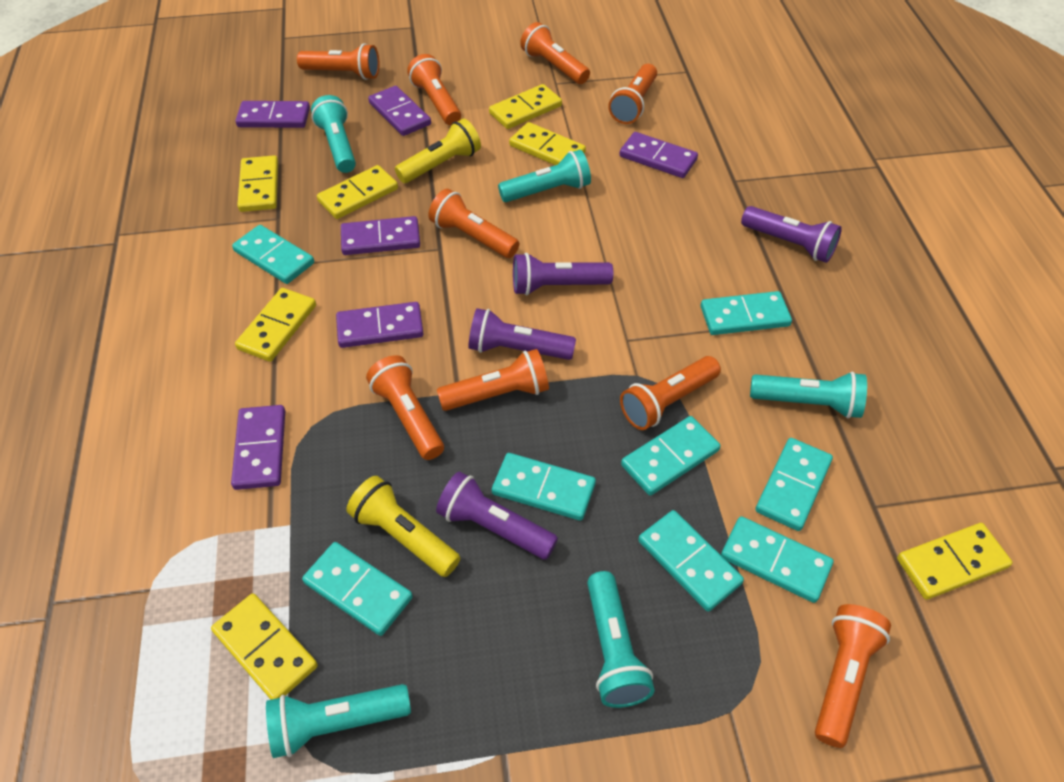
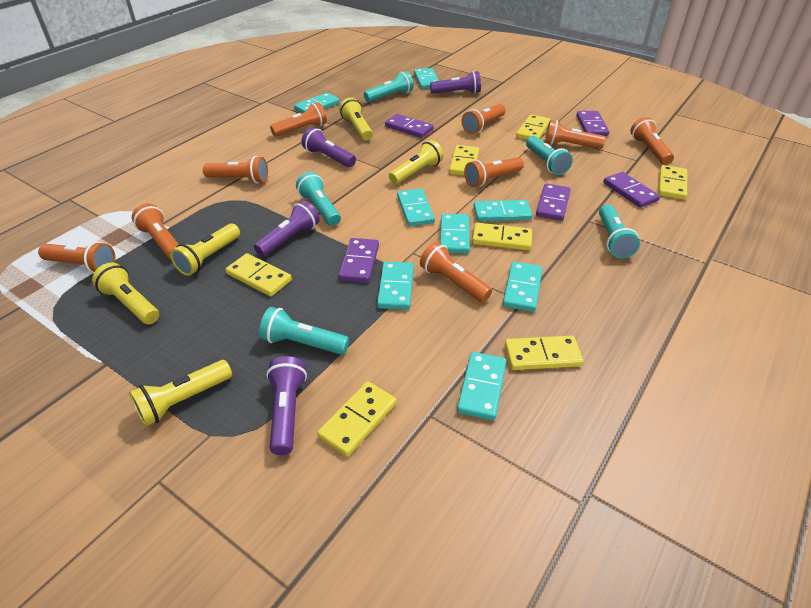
purple domino: 6 -> 5
yellow flashlight: 2 -> 5

